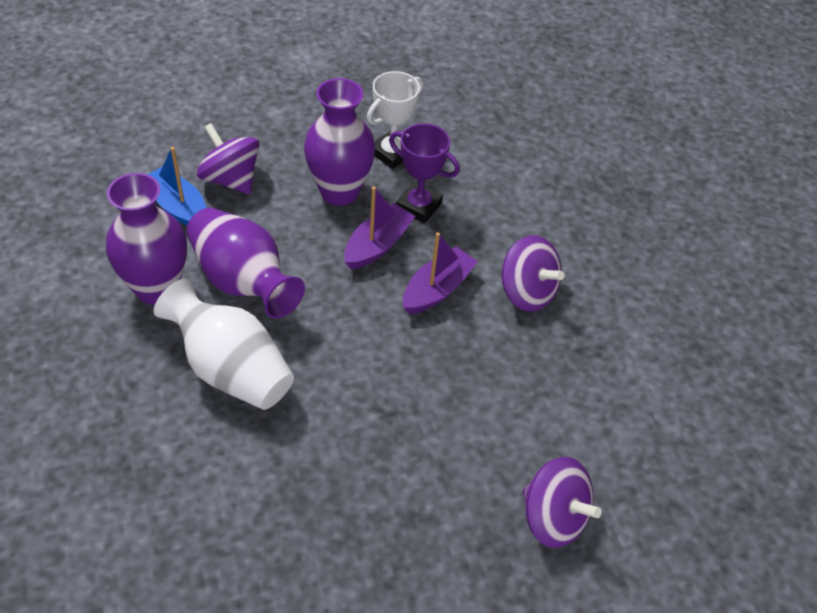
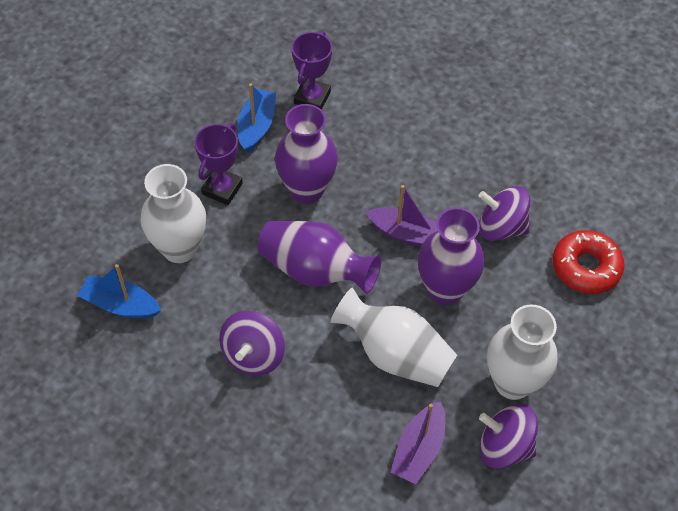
blue boat: 1 -> 2
purple trophy: 1 -> 2
red donut: 0 -> 1
white trophy: 1 -> 0
white vase: 1 -> 3

